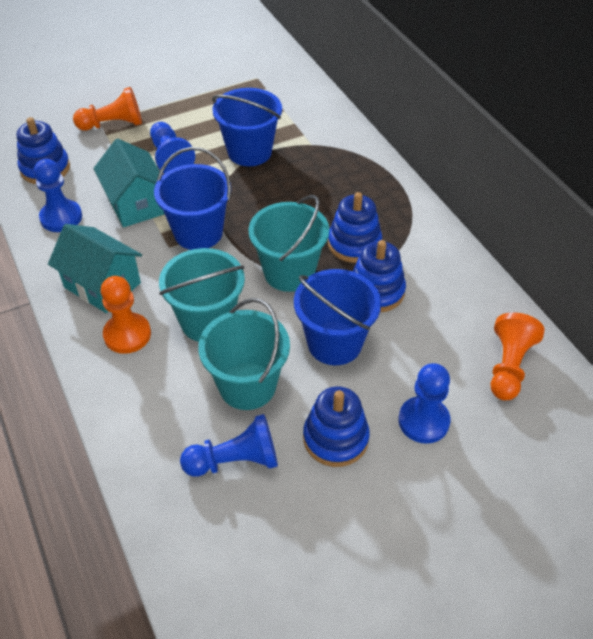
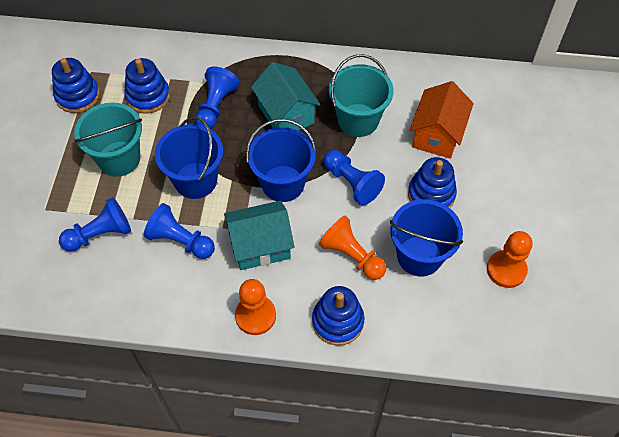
orange house: 0 -> 1
turquoise bucket: 3 -> 2

